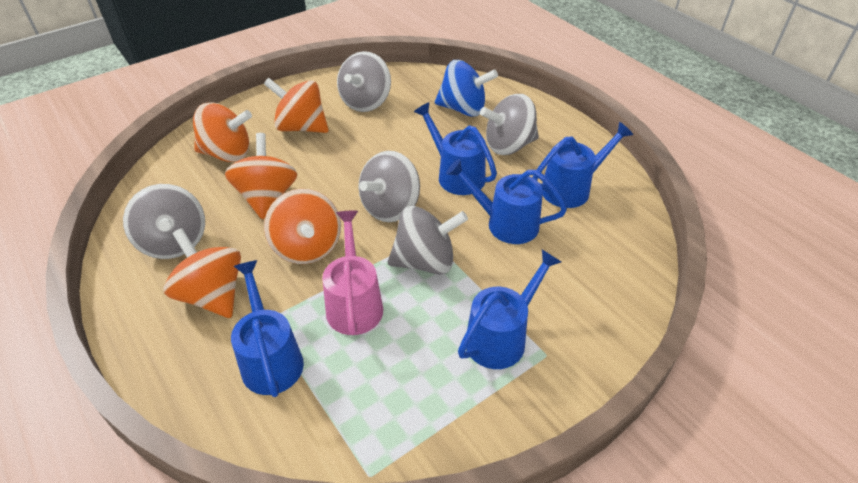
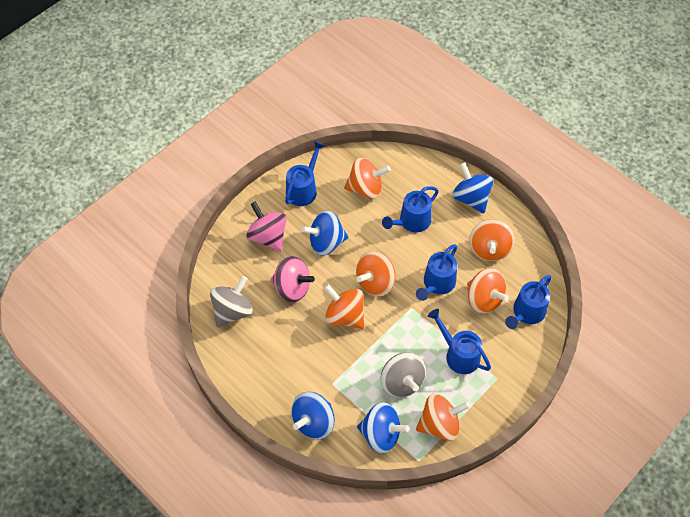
blue spinning top: 1 -> 4
grey spinning top: 5 -> 2
orange spinning top: 5 -> 6
pink spinning top: 0 -> 2
pink watering can: 1 -> 0

